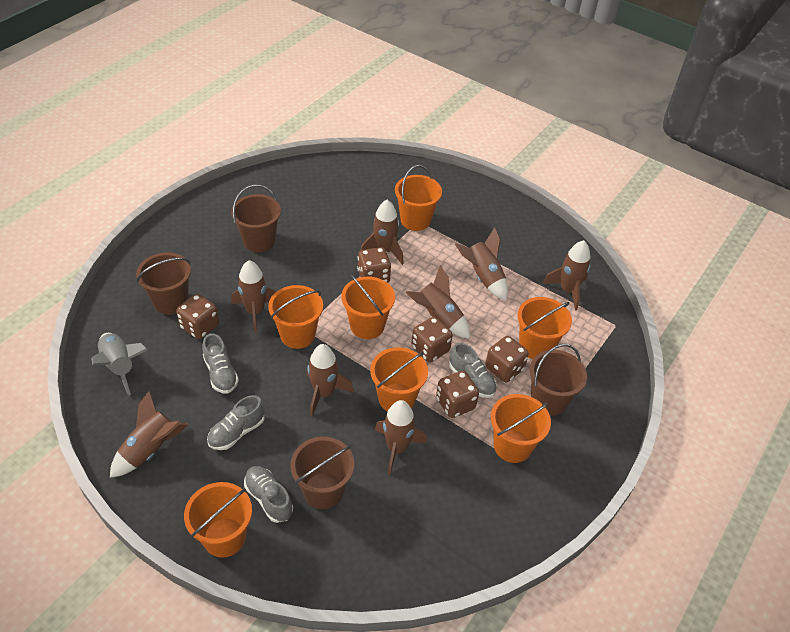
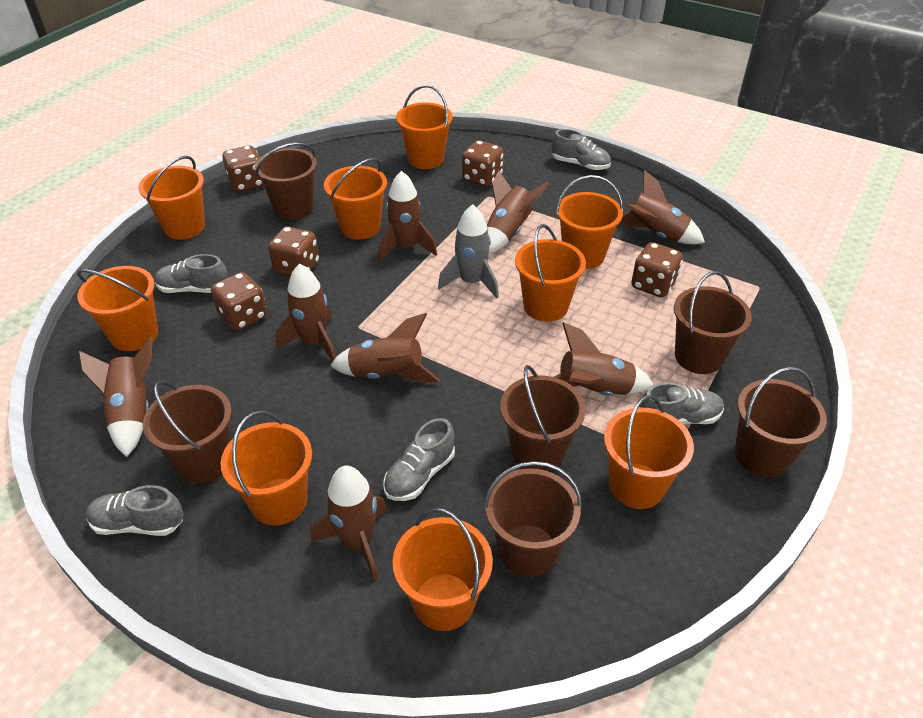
brown bucket: 4 -> 6
grey shoe: 4 -> 5
orange bucket: 7 -> 9

